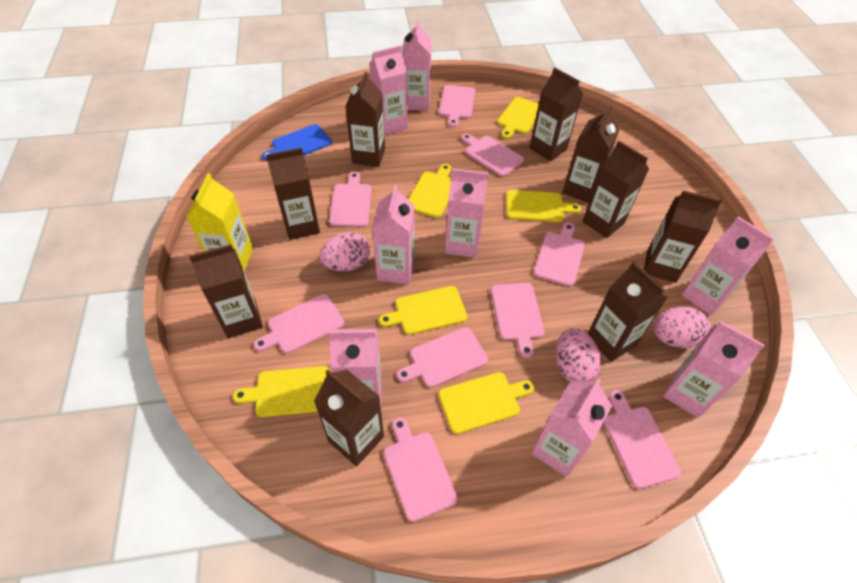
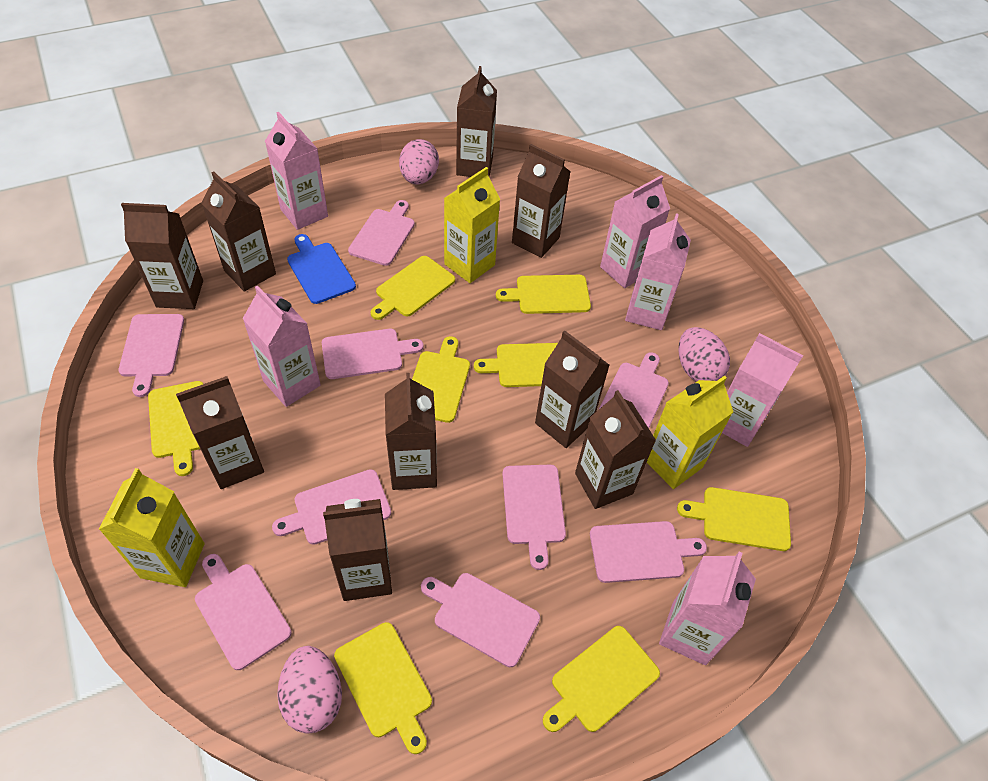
pink carton: 8 -> 6
yellow carton: 1 -> 3
yellow cutting board: 6 -> 8

